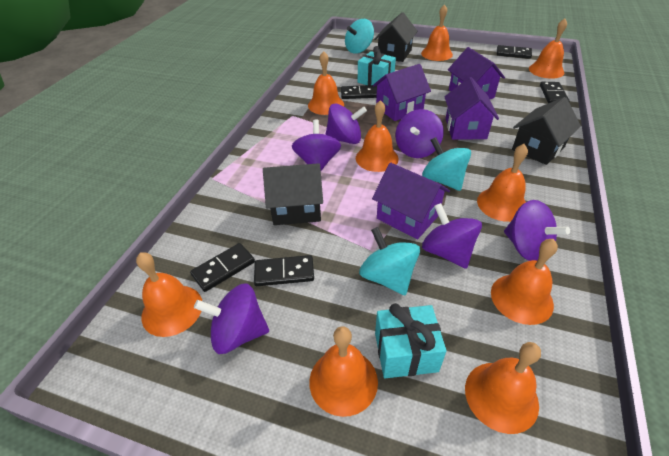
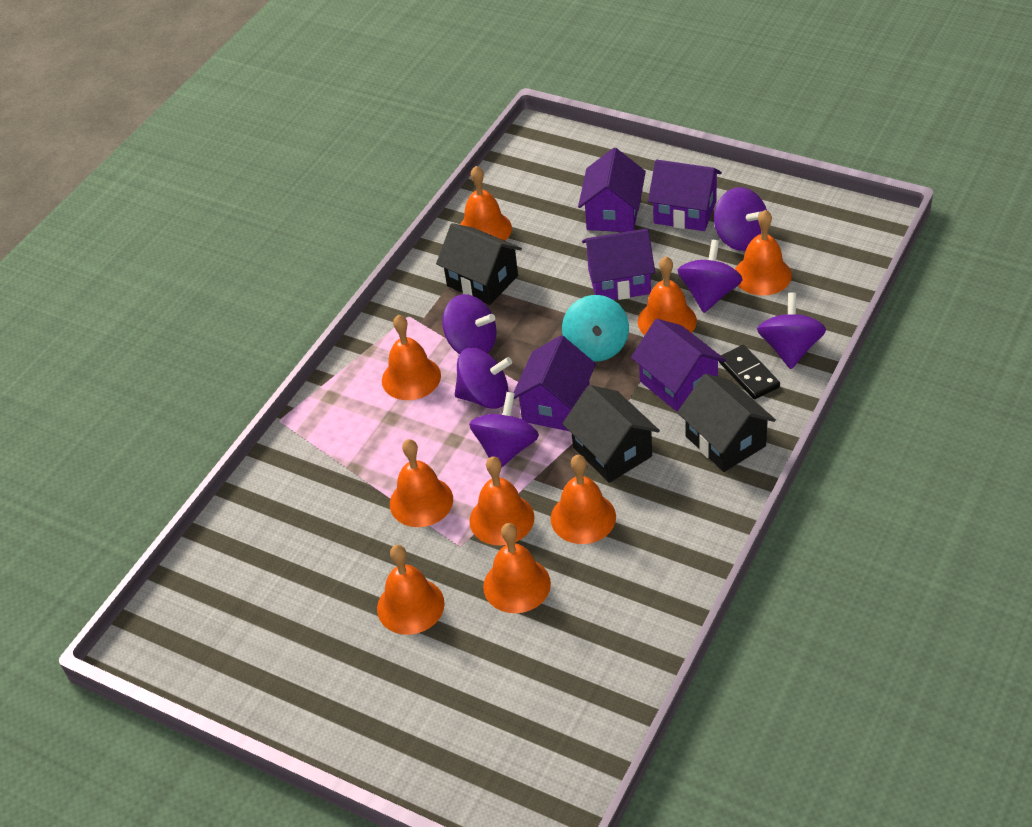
black domino: 5 -> 1
purple house: 4 -> 5
turquoise gift: 2 -> 0
turquoise spinning top: 3 -> 1

